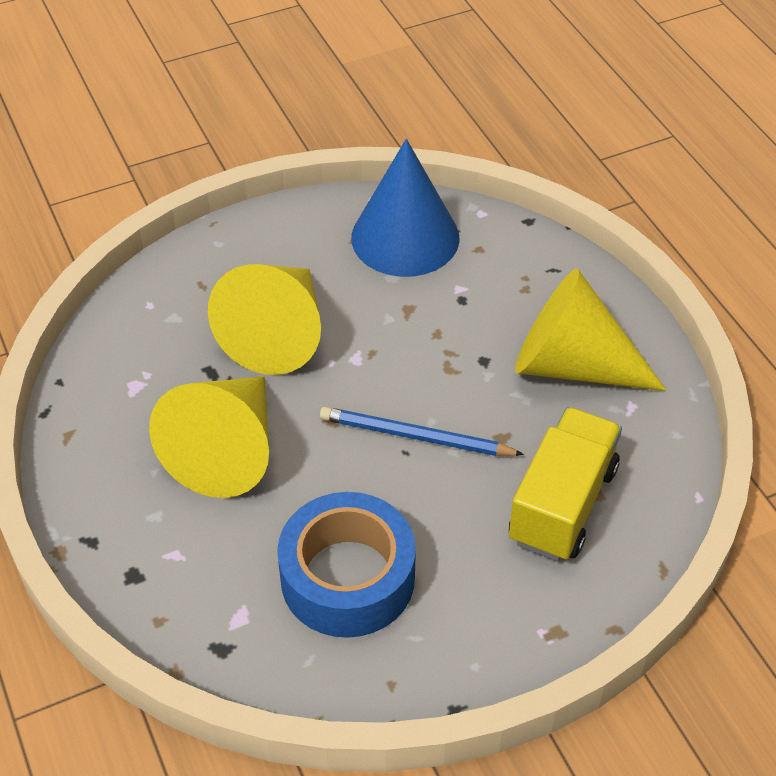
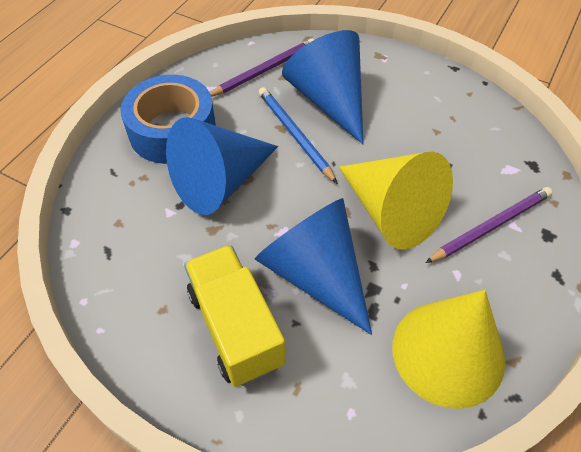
blue cone: 1 -> 3
purple pencil: 0 -> 2
yellow cone: 3 -> 2

